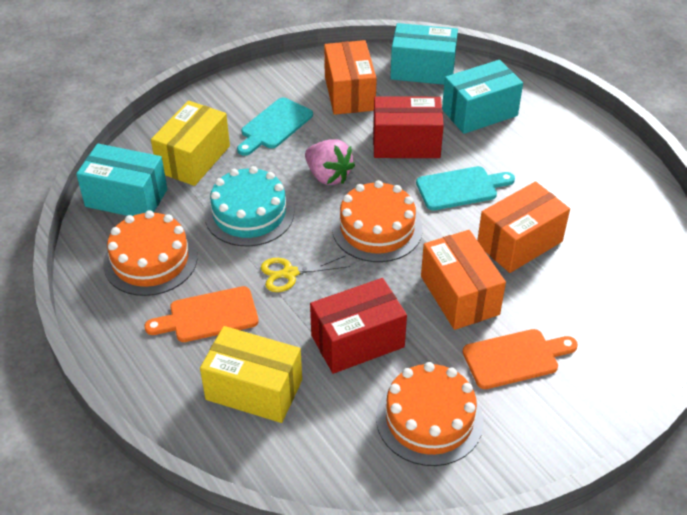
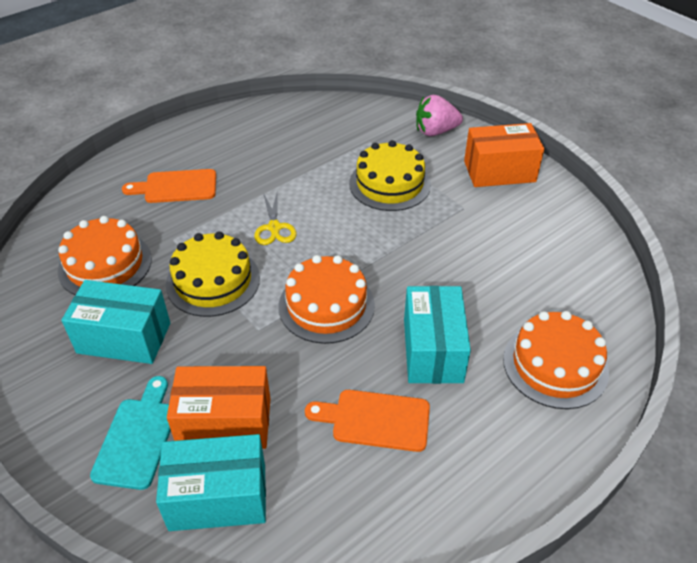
orange box: 3 -> 2
red box: 2 -> 0
turquoise cake: 1 -> 0
turquoise cutting board: 2 -> 1
yellow box: 2 -> 0
yellow cake: 0 -> 2

